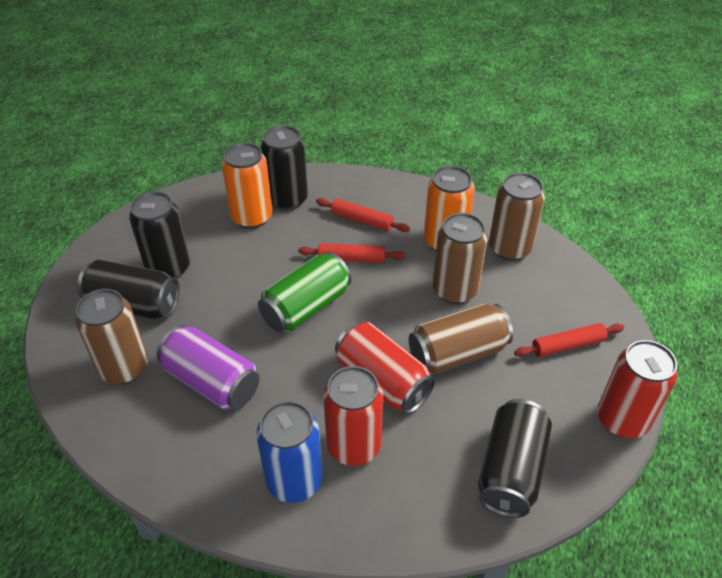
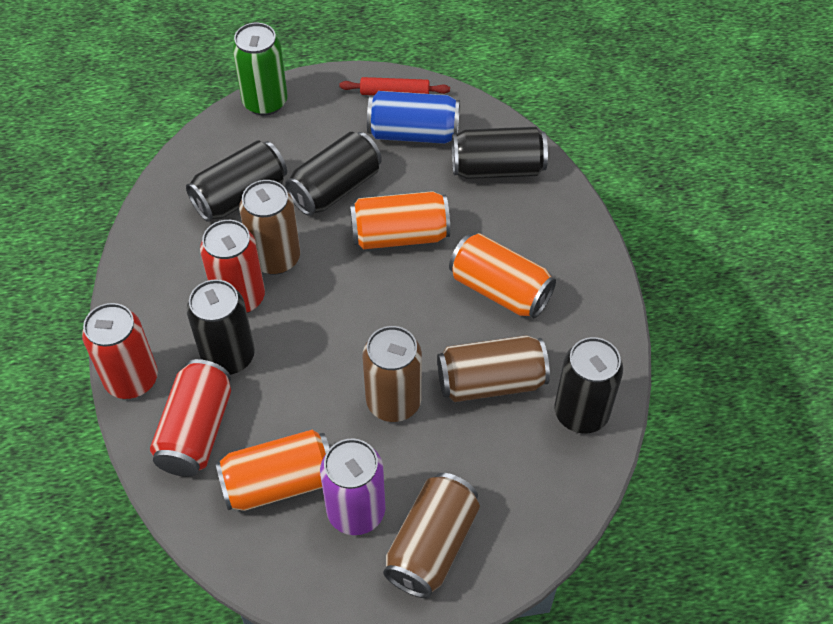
black can: 4 -> 5
orange can: 2 -> 3
red rolling pin: 3 -> 1

